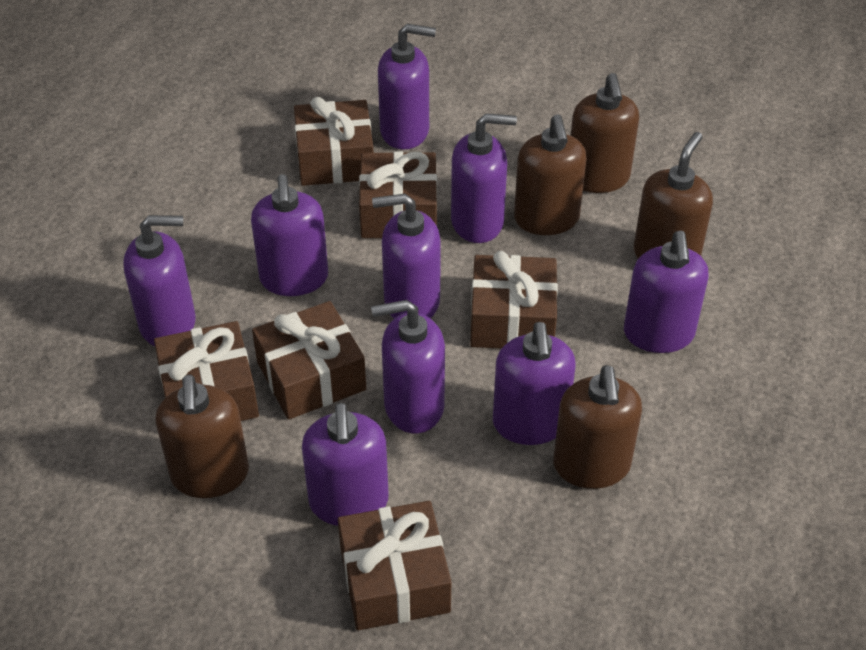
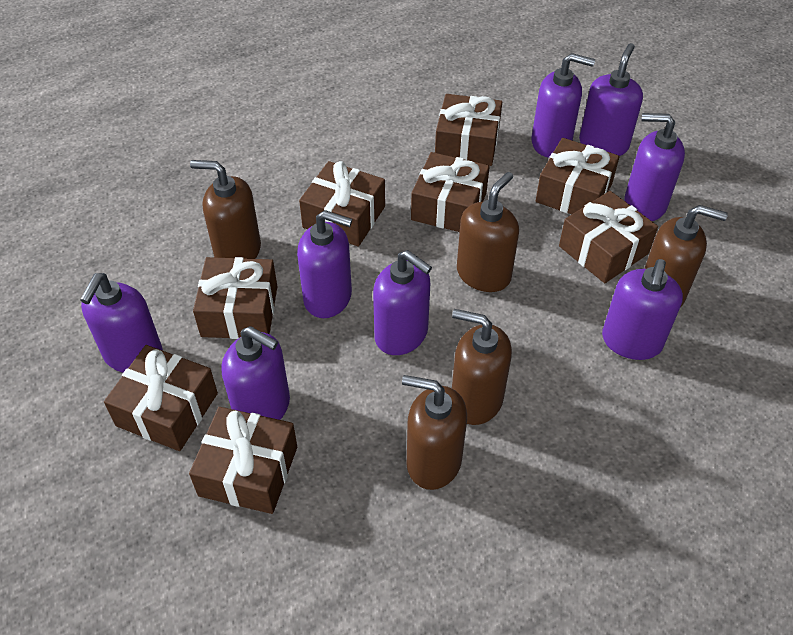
brown gift: 6 -> 8
purple soap dispenser: 9 -> 8

